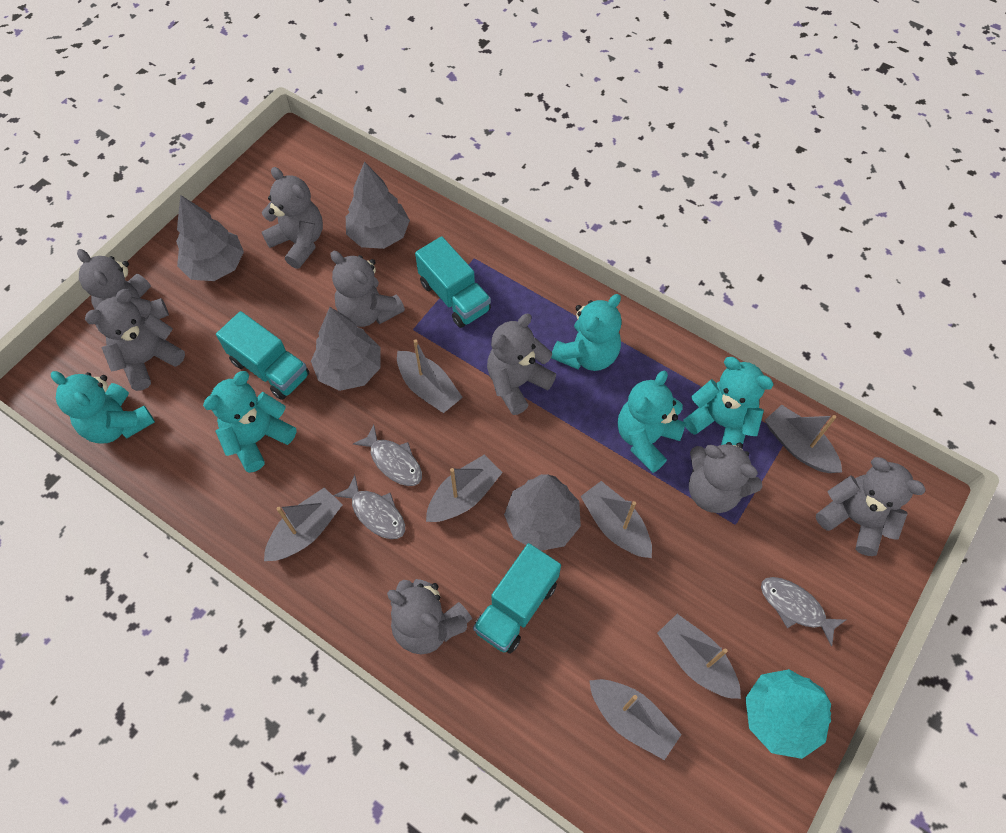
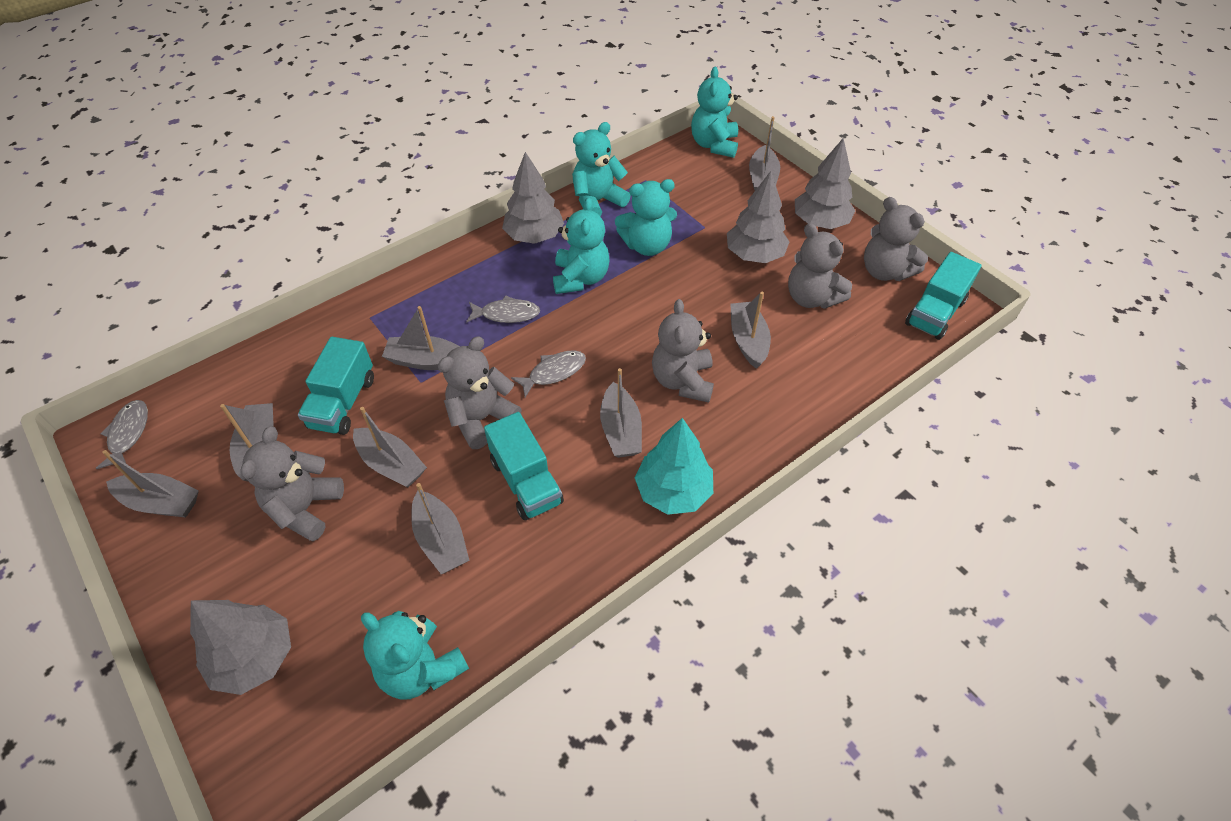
grey boat: 7 -> 8
grey teddy bear: 8 -> 5

